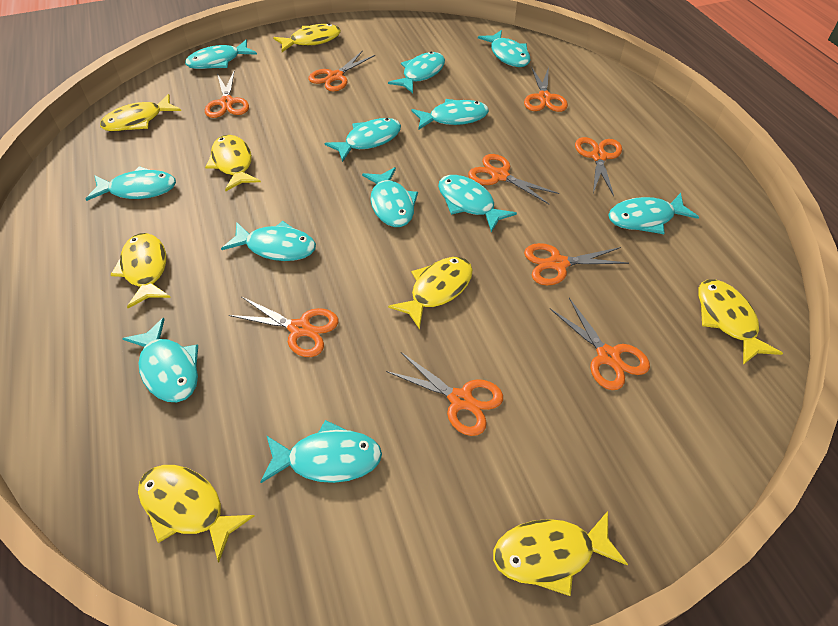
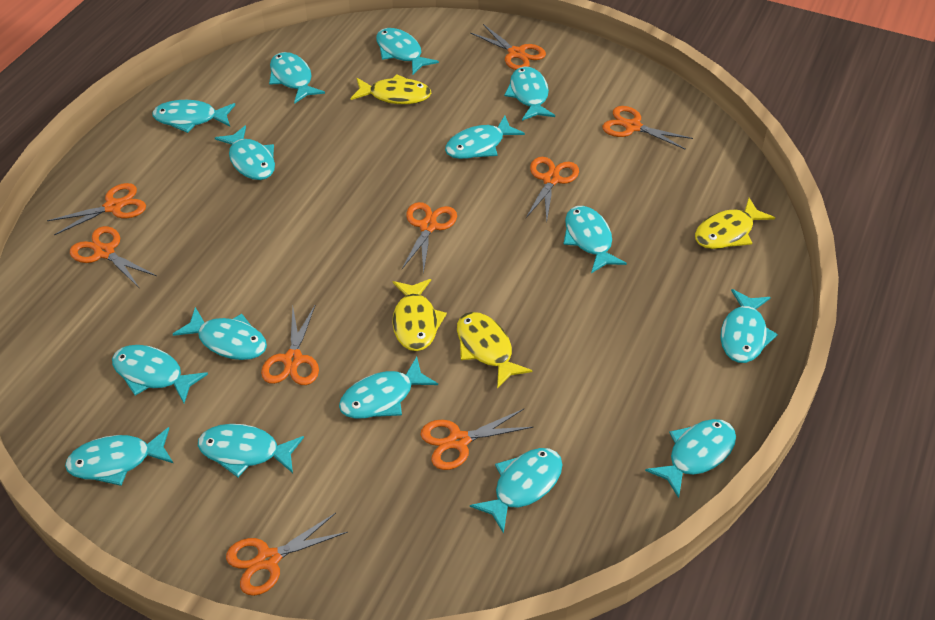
turquoise fish: 12 -> 15
yellow fish: 8 -> 4

